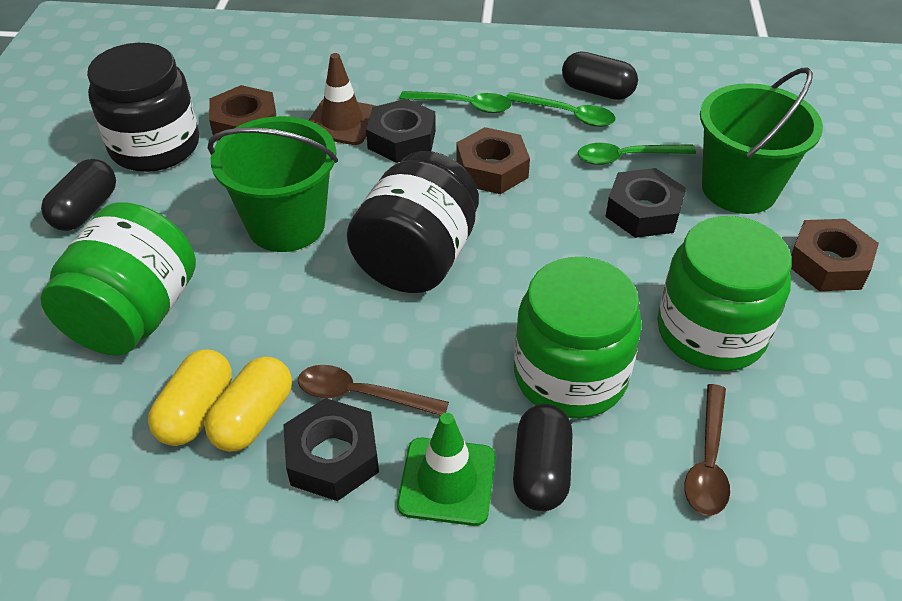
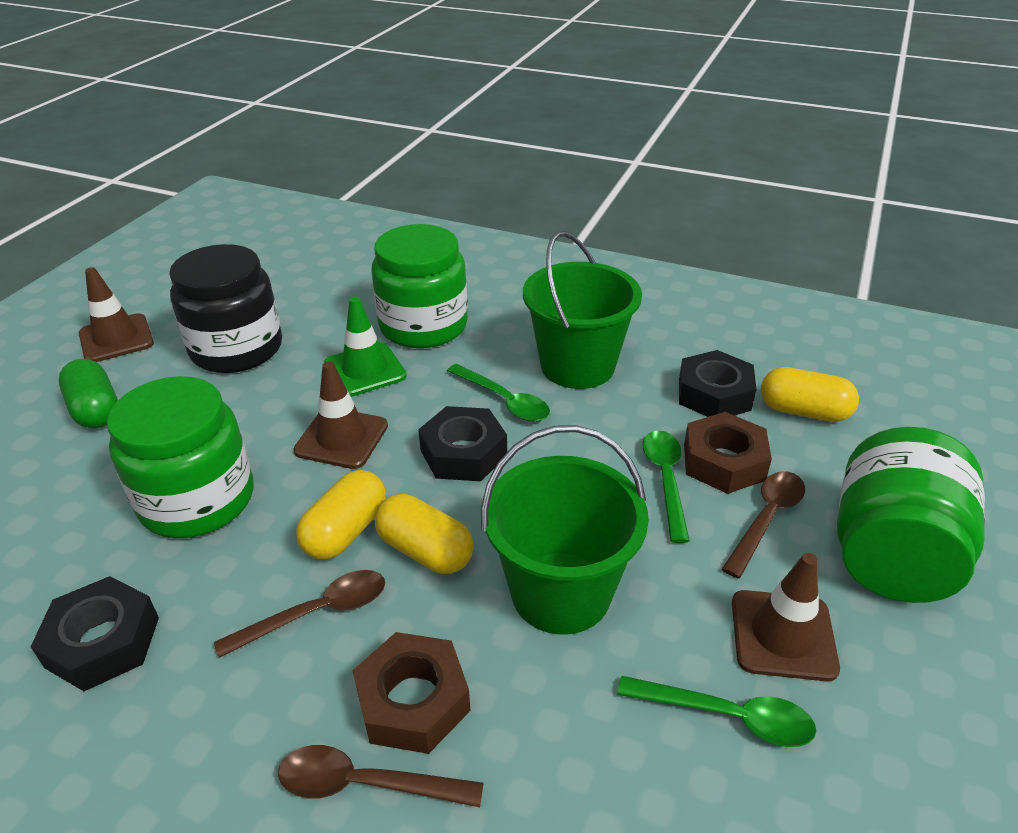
black capsule: 3 -> 0
black jar: 2 -> 1
brown nut: 3 -> 2
brown spoon: 2 -> 3
brown traffic cone: 1 -> 3
green capsule: 0 -> 1
yellow capsule: 2 -> 3

